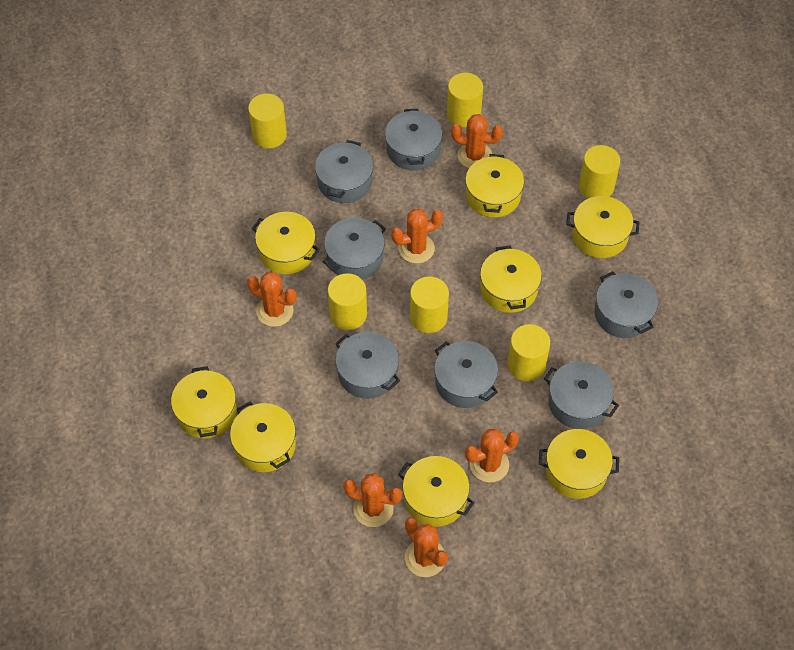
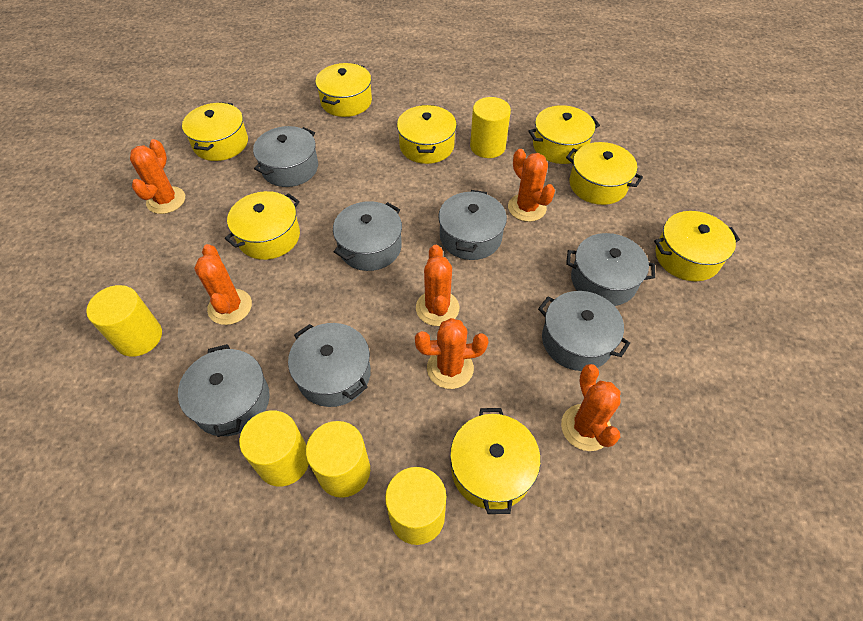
yellow cylinder: 6 -> 5

